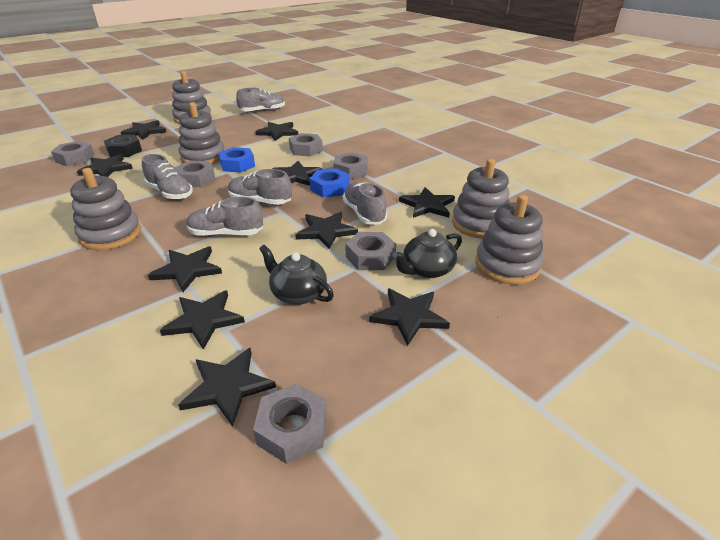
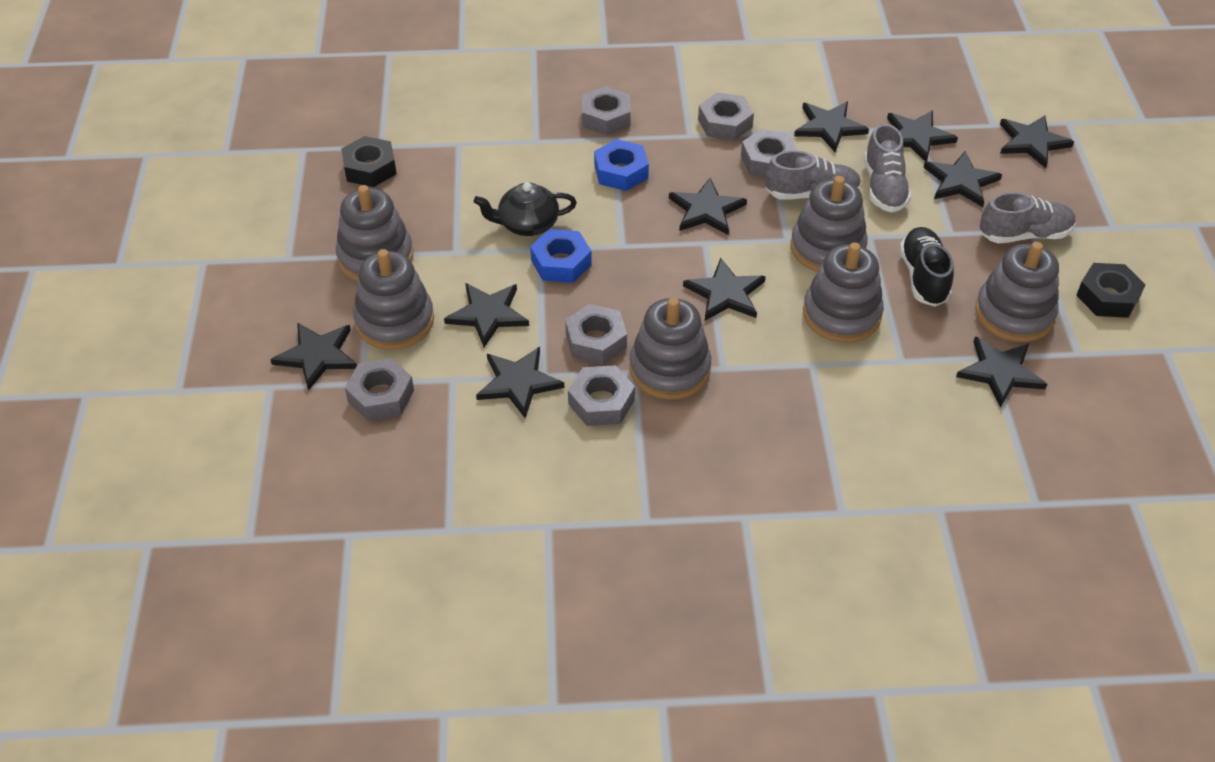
black nut: 1 -> 2
black shoe: 0 -> 1
black teapot: 2 -> 1
grey shoe: 5 -> 3
grey stacking toy: 5 -> 6

